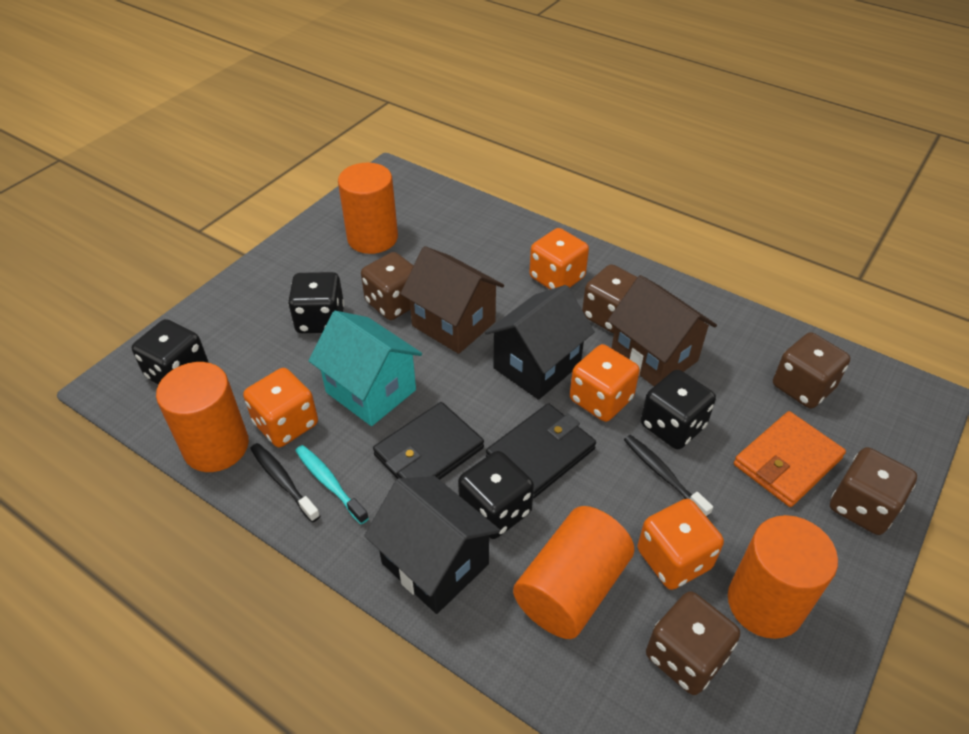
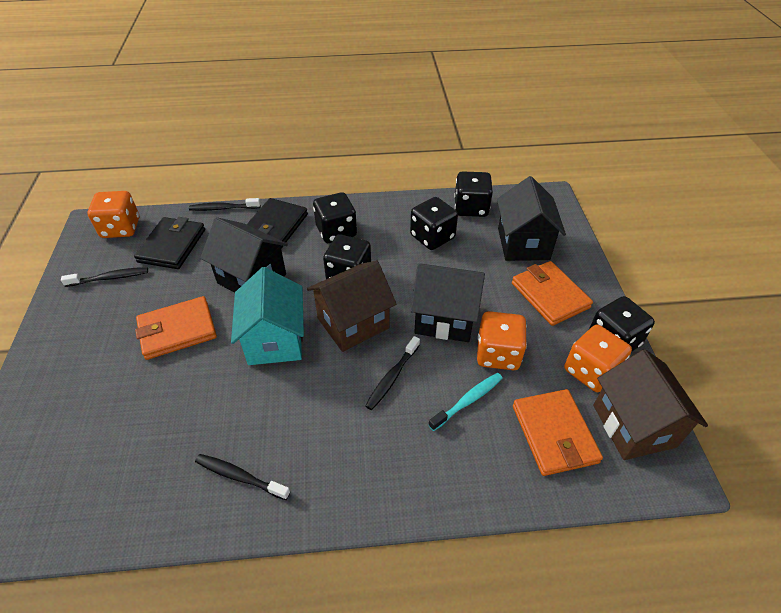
black dice: 4 -> 5
black house: 2 -> 3
black toothbrush: 2 -> 4
brown dice: 5 -> 0
orange cylinder: 4 -> 0
orange dice: 4 -> 3
orange wallet: 1 -> 3

